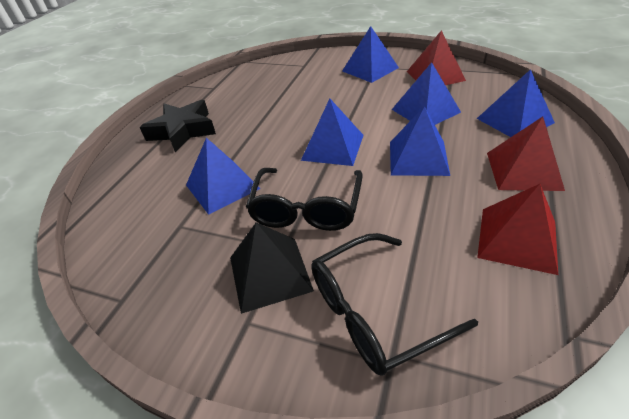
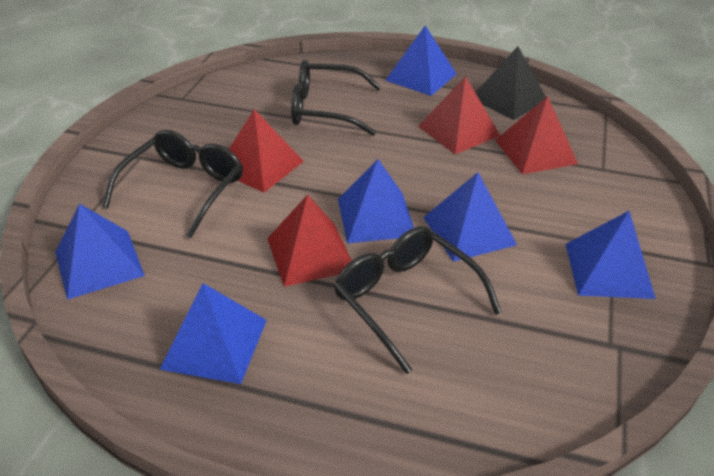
black glasses: 2 -> 3
black star: 1 -> 0
red pyramid: 3 -> 4

